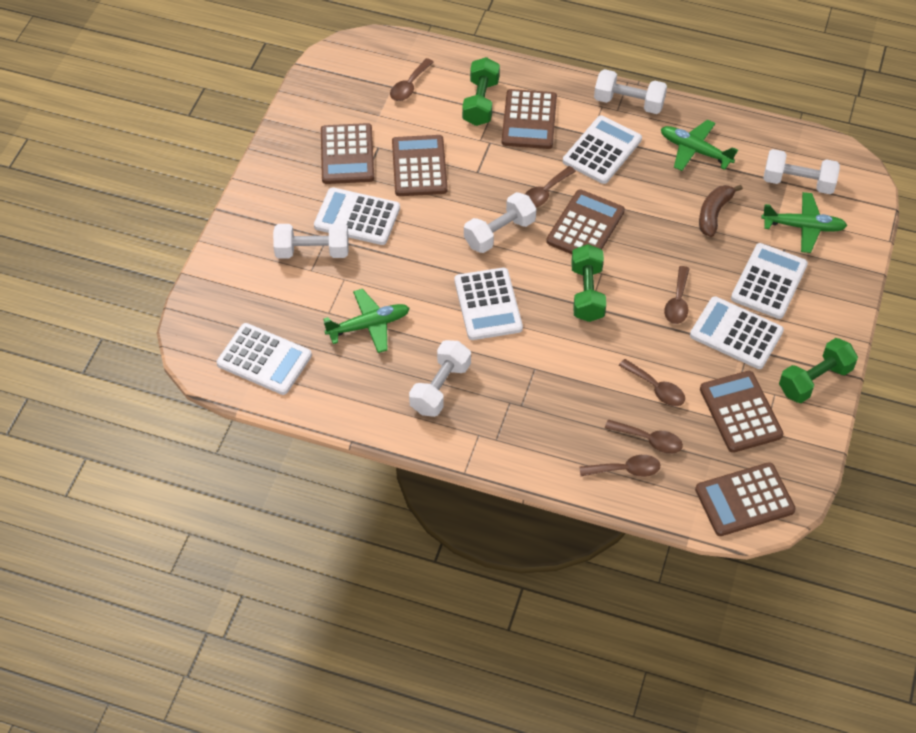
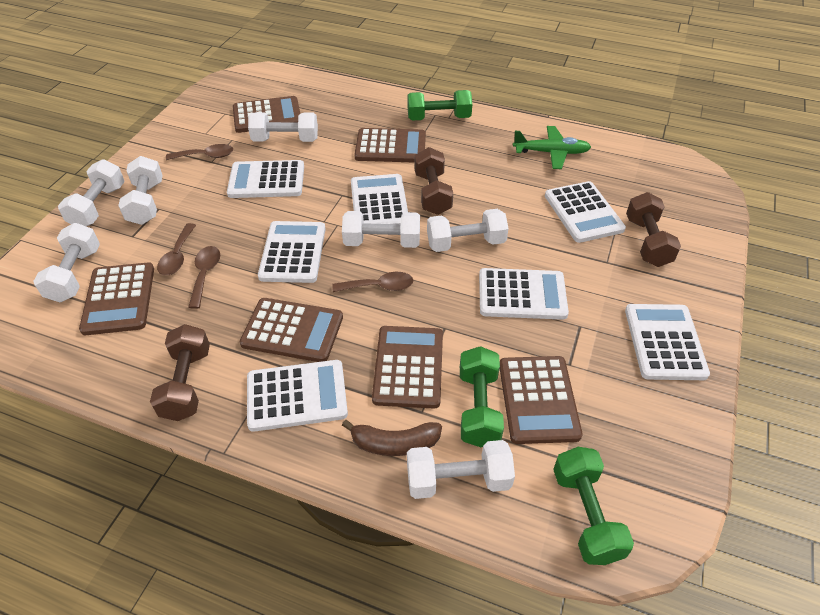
brown dumbbell: 0 -> 3
brown spoon: 6 -> 4
green plane: 3 -> 1
white calculator: 6 -> 7
white dumbbell: 5 -> 7

